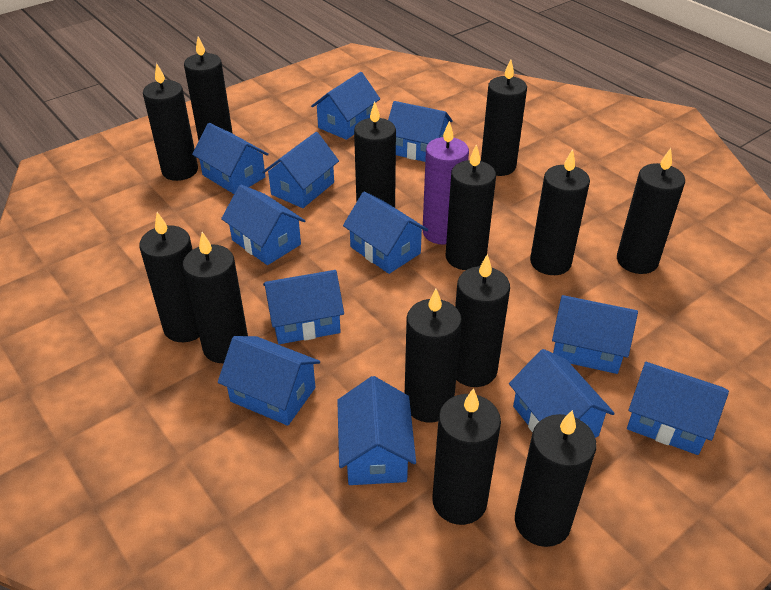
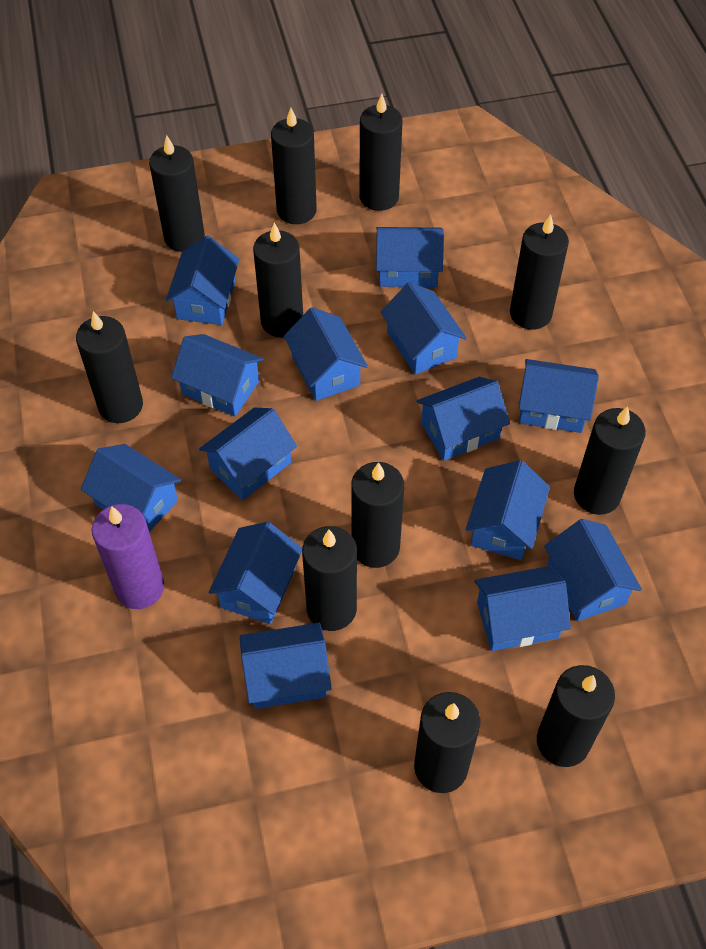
black candle: 13 -> 11
blue house: 12 -> 14

